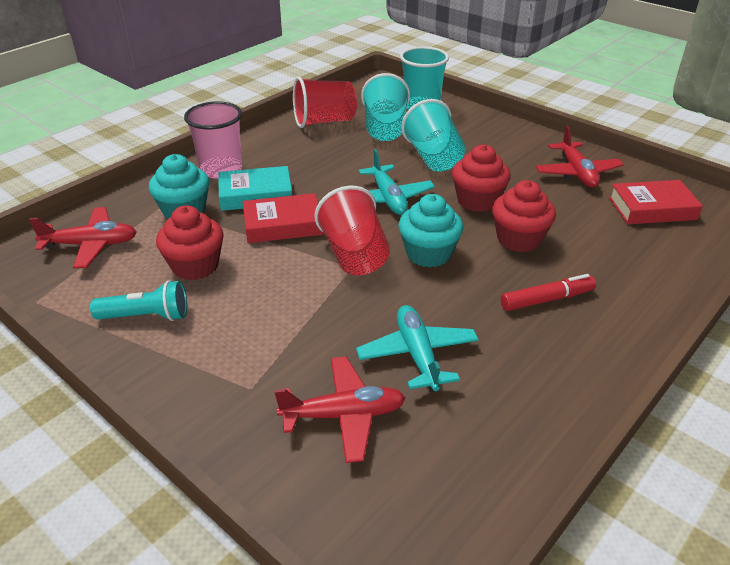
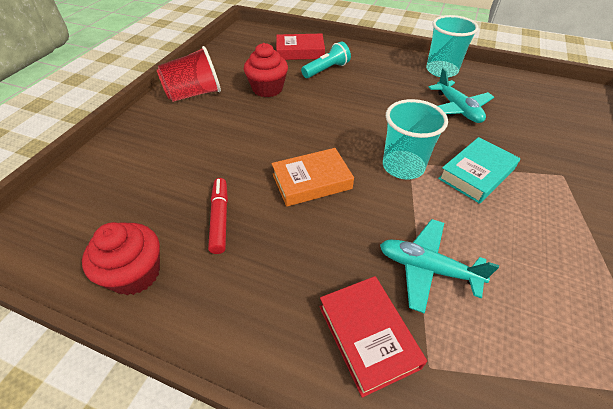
orange book: 0 -> 1
pink cup: 1 -> 0
red cup: 2 -> 1
red cupcake: 3 -> 2
red plane: 3 -> 0
turquoise cup: 3 -> 2
turquoise cupcake: 2 -> 0

